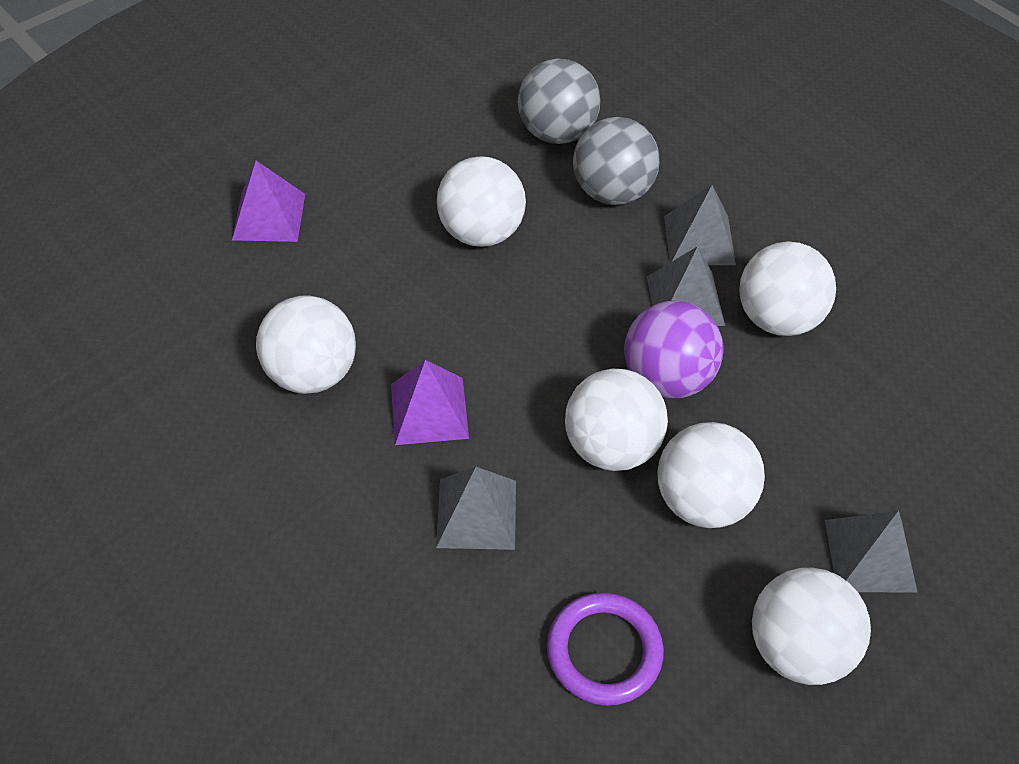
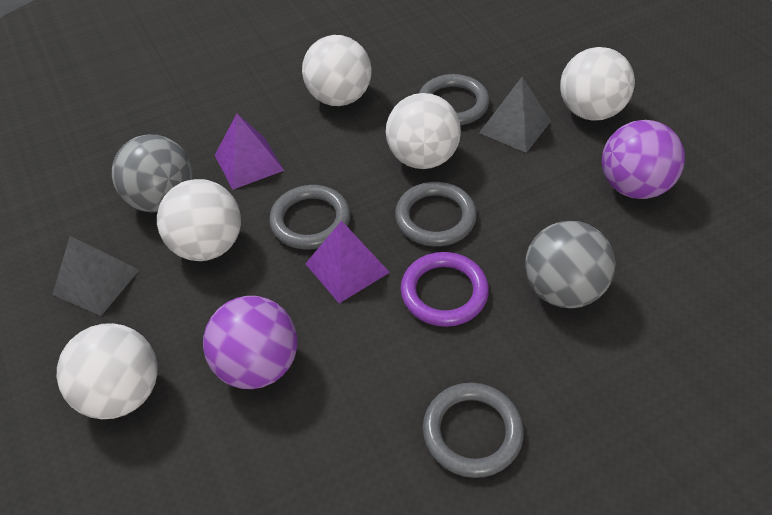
grey pyramid: 4 -> 2
grey ring: 0 -> 4
purple ball: 1 -> 2
white ball: 6 -> 5

